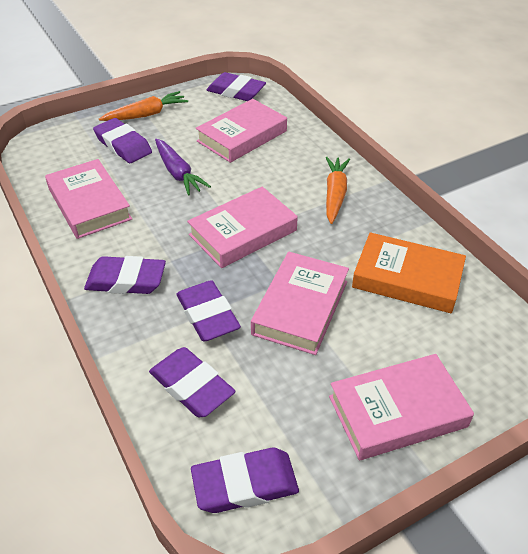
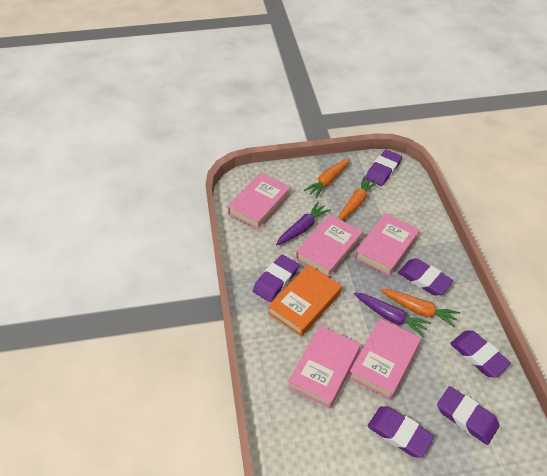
orange carrot: 2 -> 3
purple carrot: 1 -> 2

